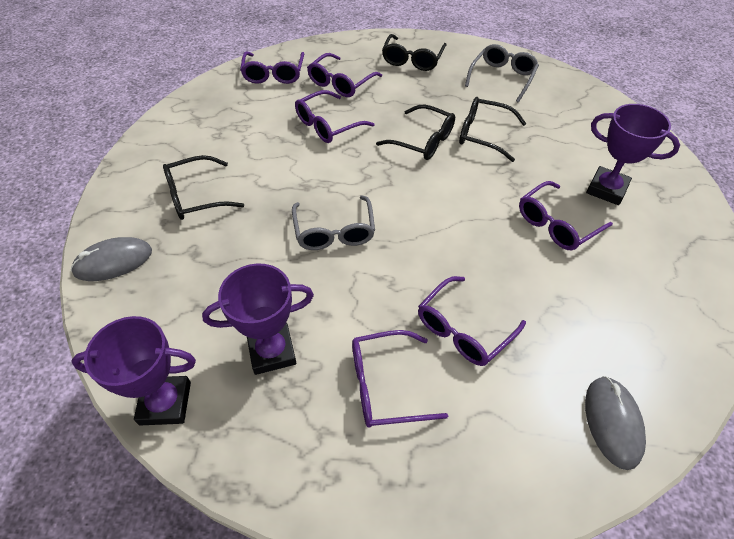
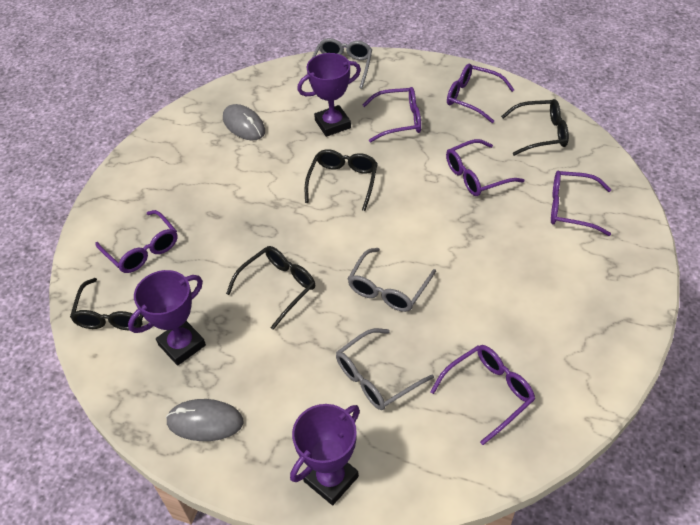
grey glasses: 2 -> 3

